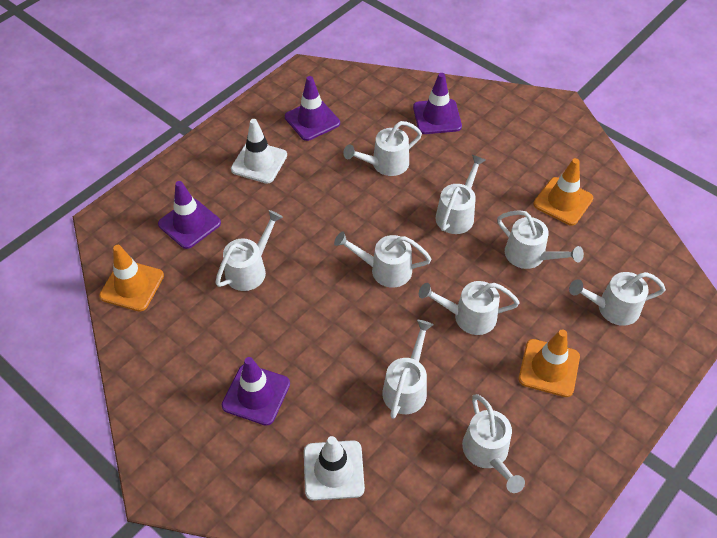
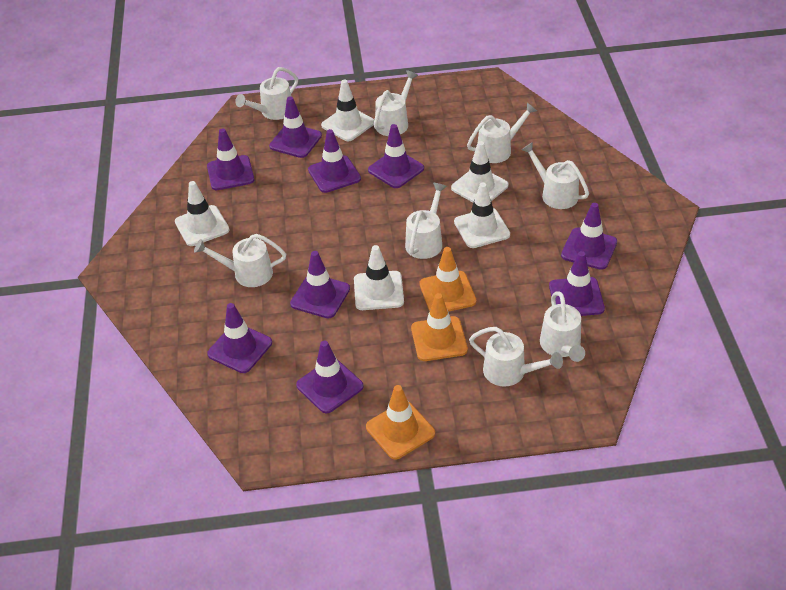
purple traffic cone: 4 -> 9
white traffic cone: 2 -> 5
white watering can: 9 -> 8

